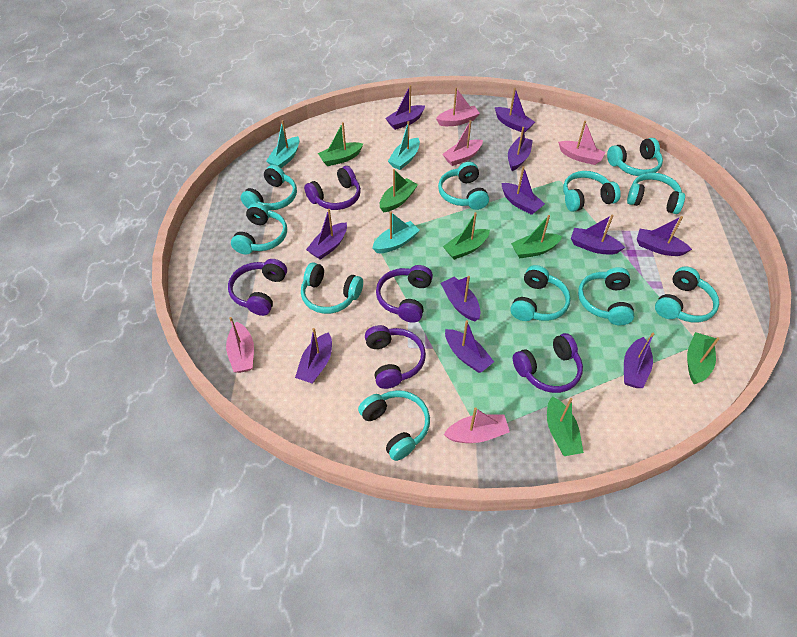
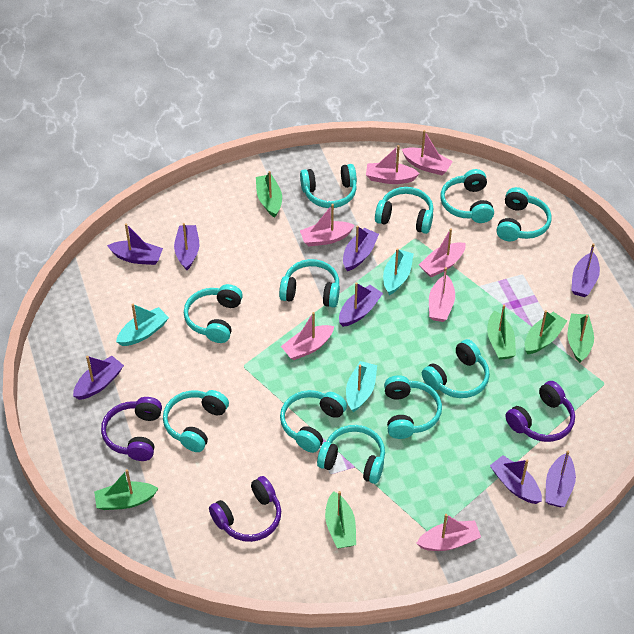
pink boat: 5 -> 7
purple boat: 11 -> 8
purple headphones: 5 -> 3

